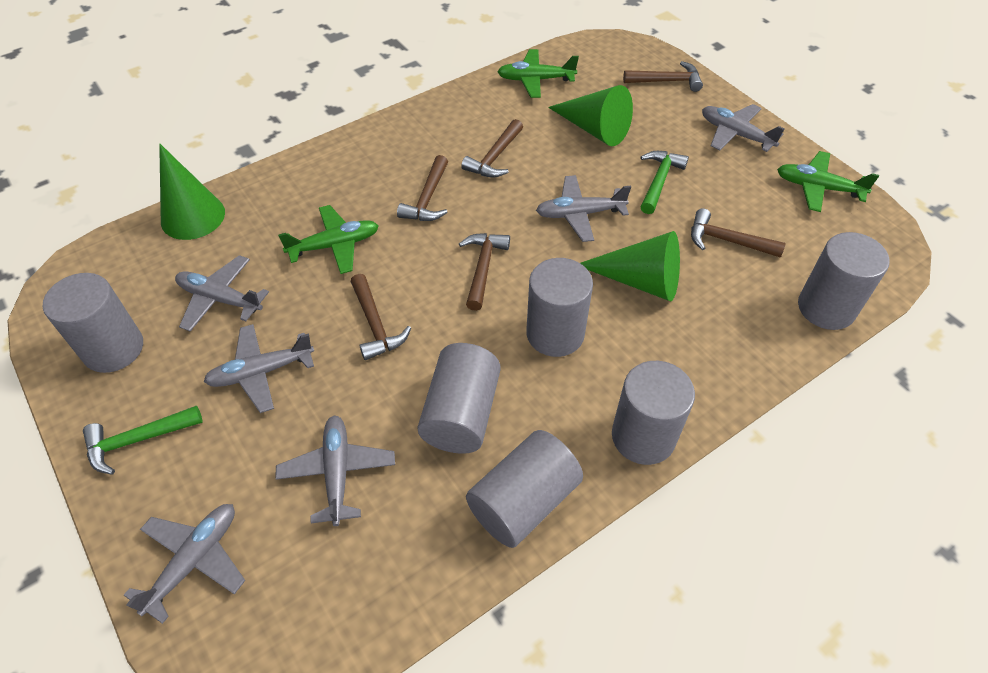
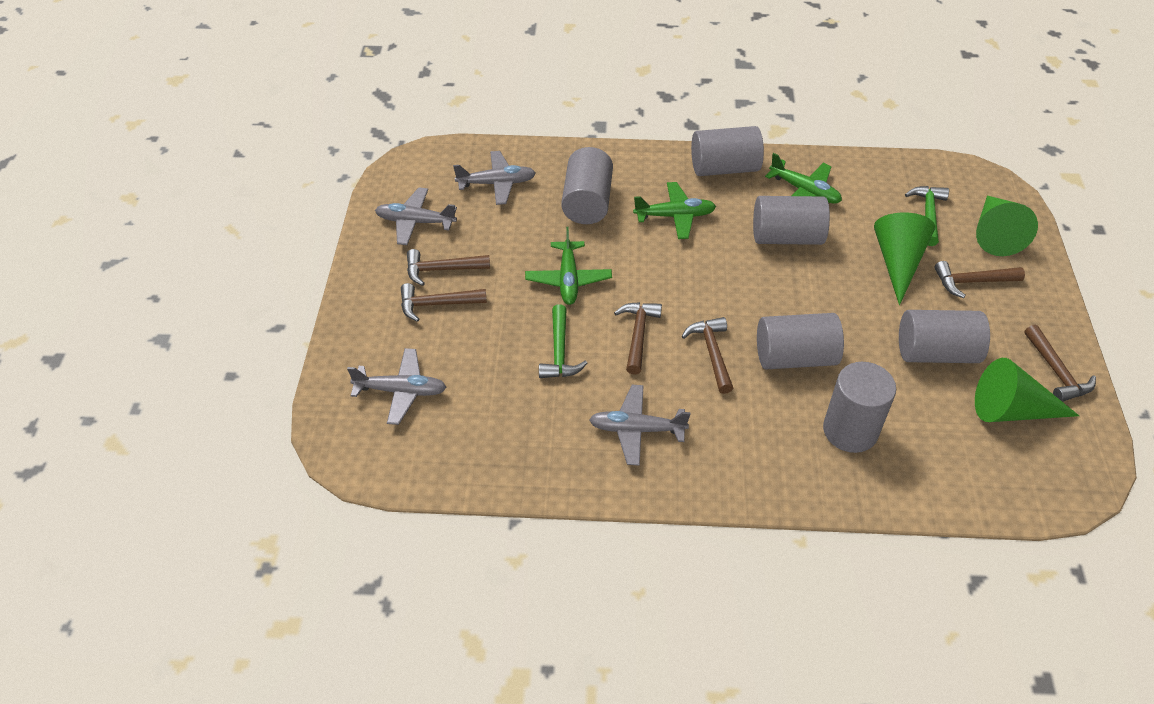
grey plane: 6 -> 4

